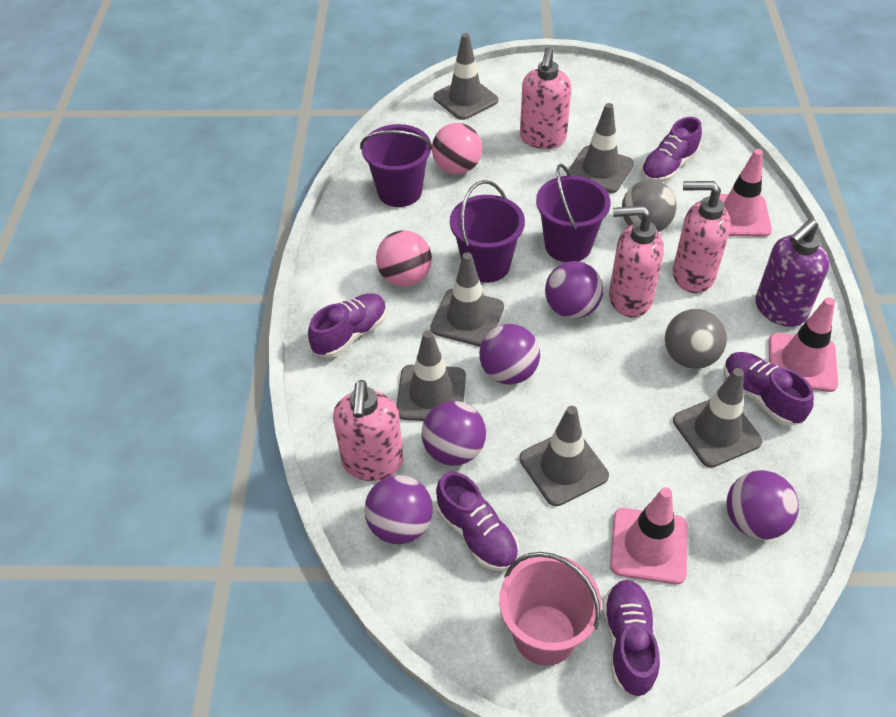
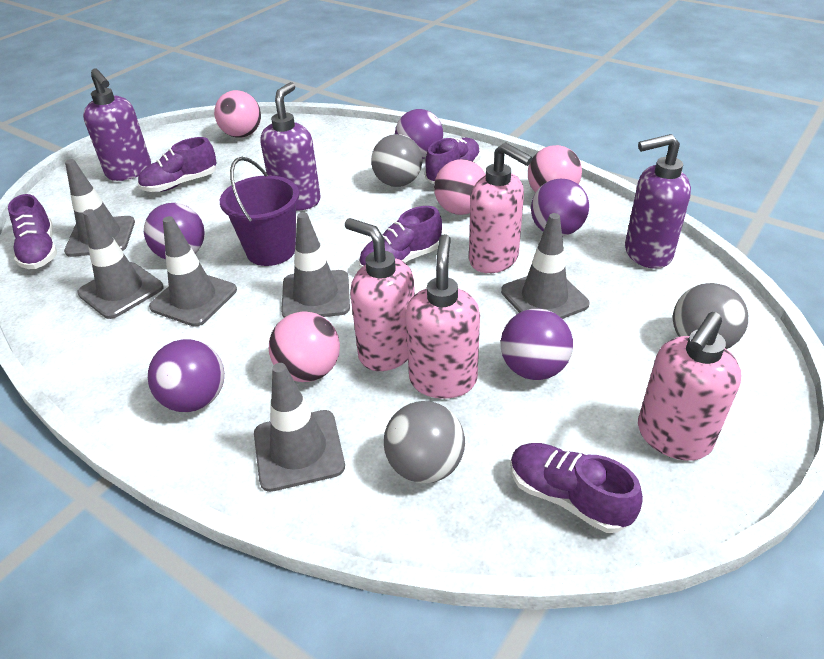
grey ball: 2 -> 3
pink ball: 2 -> 4
pink bucket: 1 -> 0
pink traffic cone: 3 -> 0
purple bucket: 3 -> 1
purple soap dispenser: 1 -> 3

